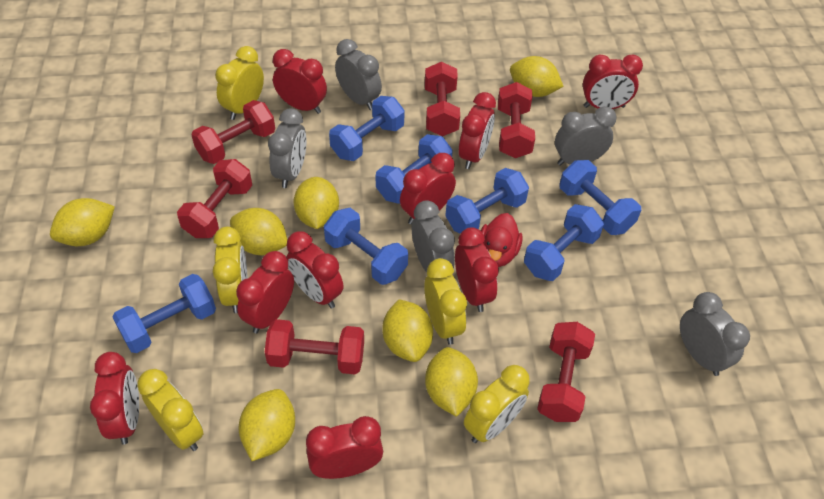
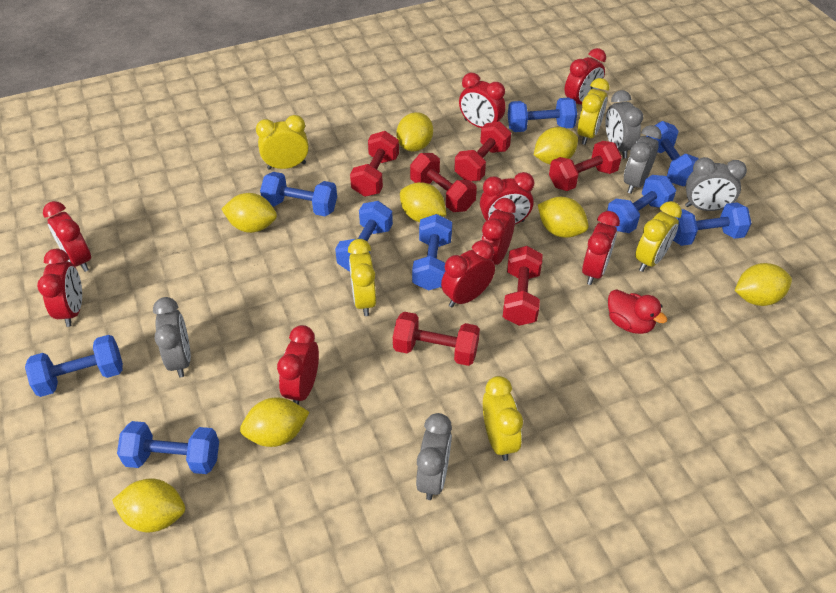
blue dumbbell: 7 -> 9
yellow lemon: 7 -> 8

